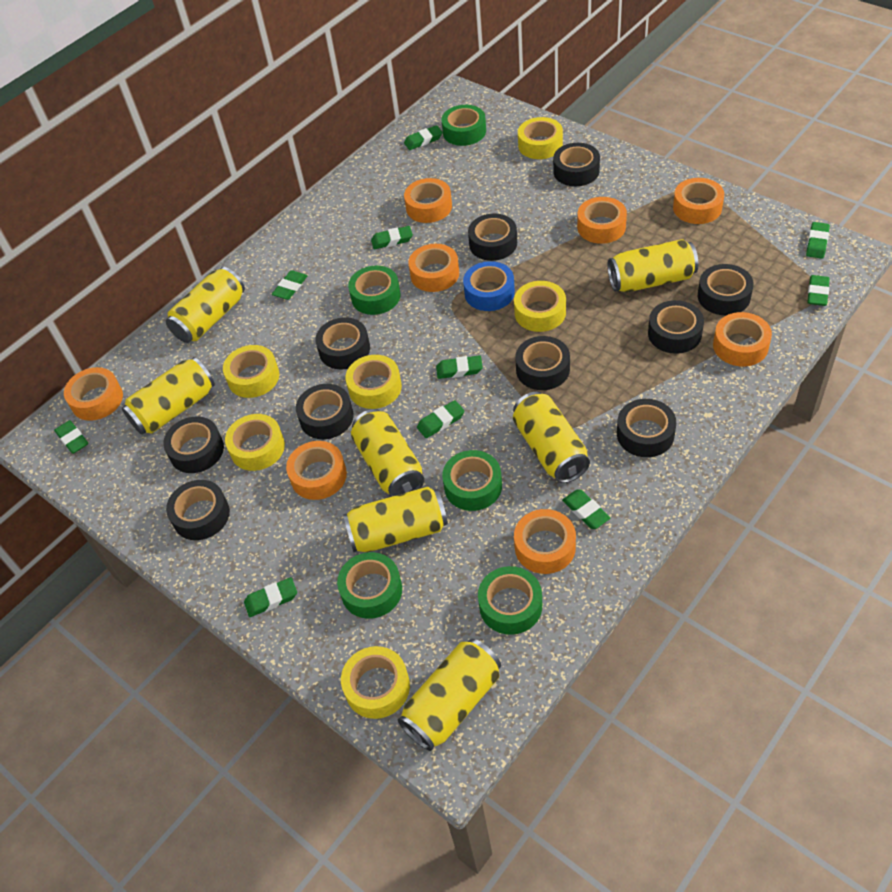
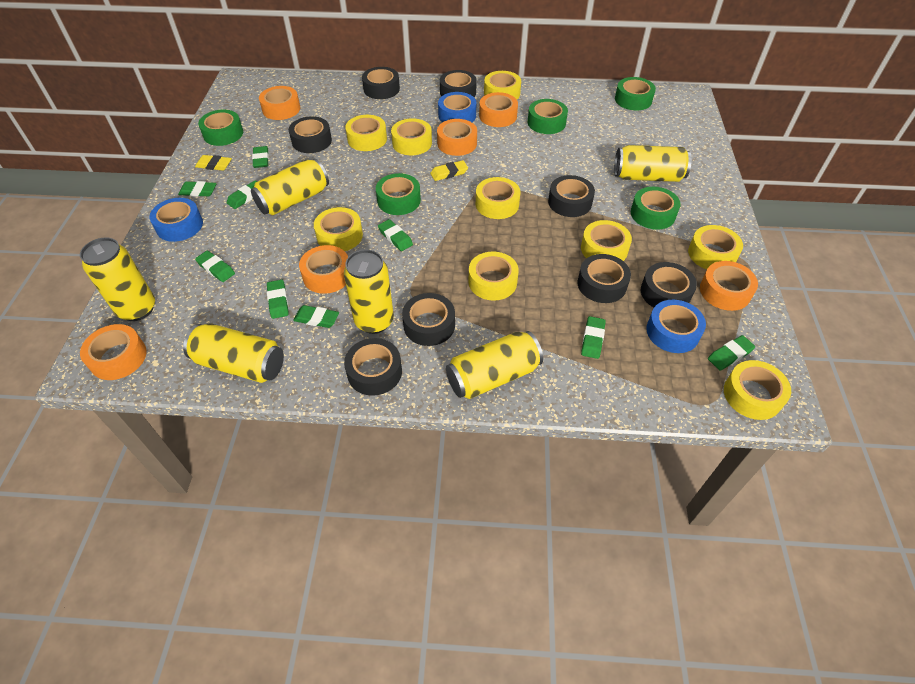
black tape: 10 -> 8
blue tape: 1 -> 3
green eraser: 10 -> 9
orange tape: 8 -> 6
yellow can: 7 -> 6
yellow eraser: 0 -> 2
yellow tape: 6 -> 9

